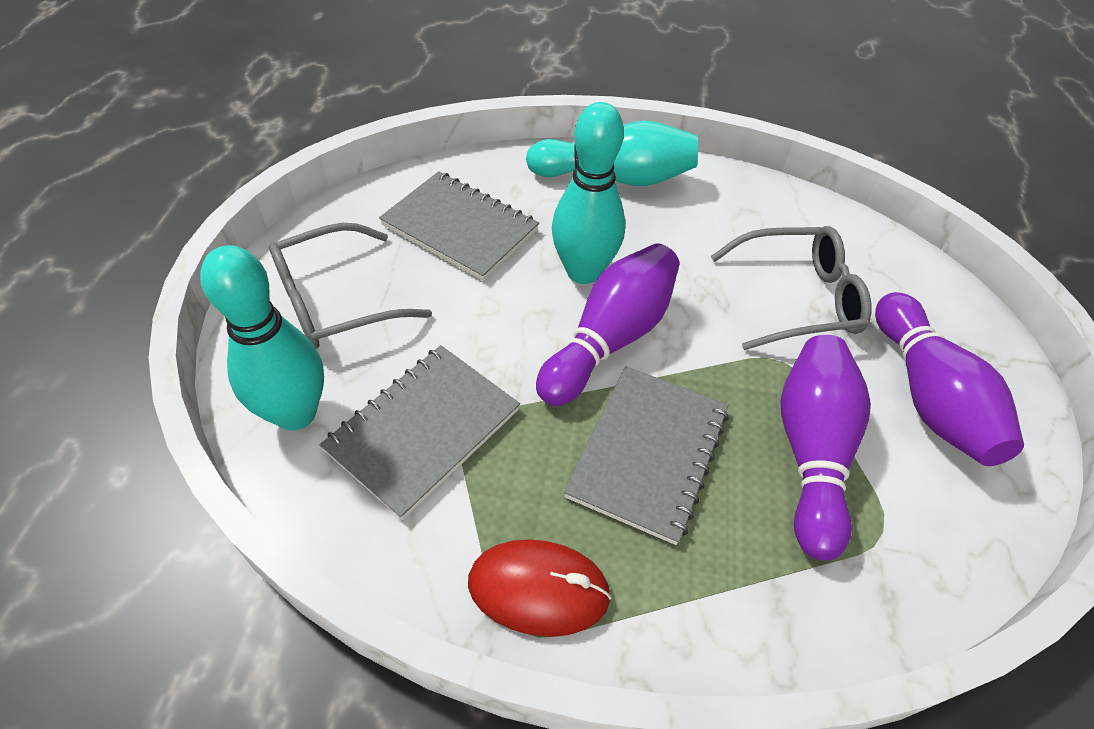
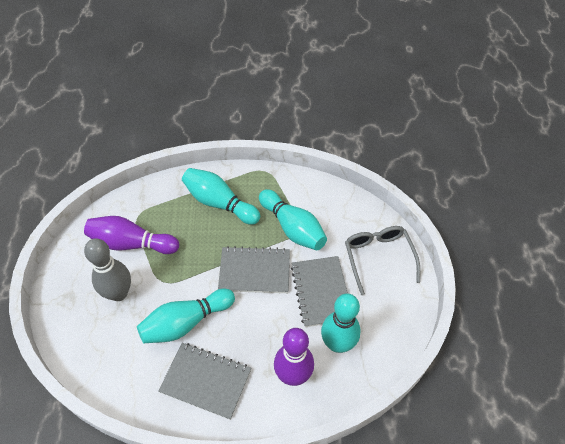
grey bowling pin: 0 -> 1
grey glasses: 2 -> 1
purple bowling pin: 3 -> 2
red mouse: 1 -> 0
turquoise bowling pin: 3 -> 4

